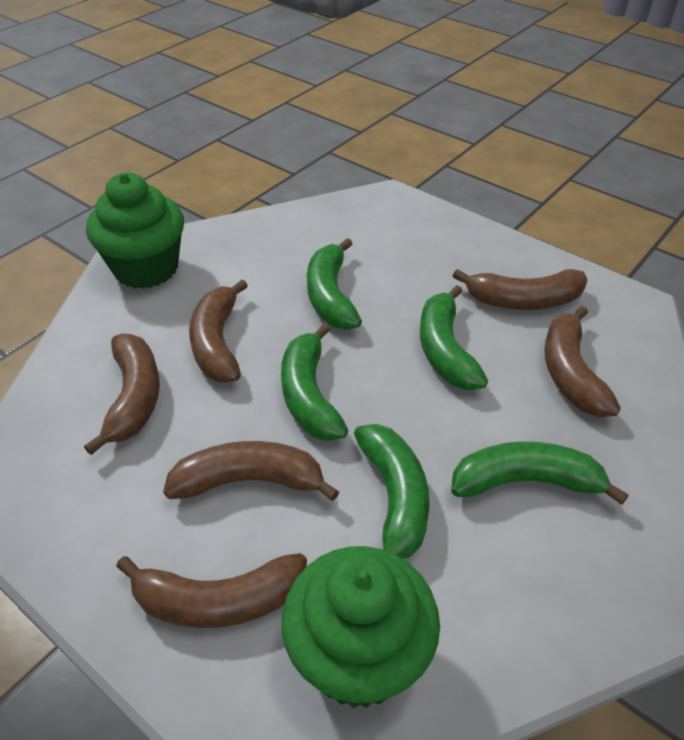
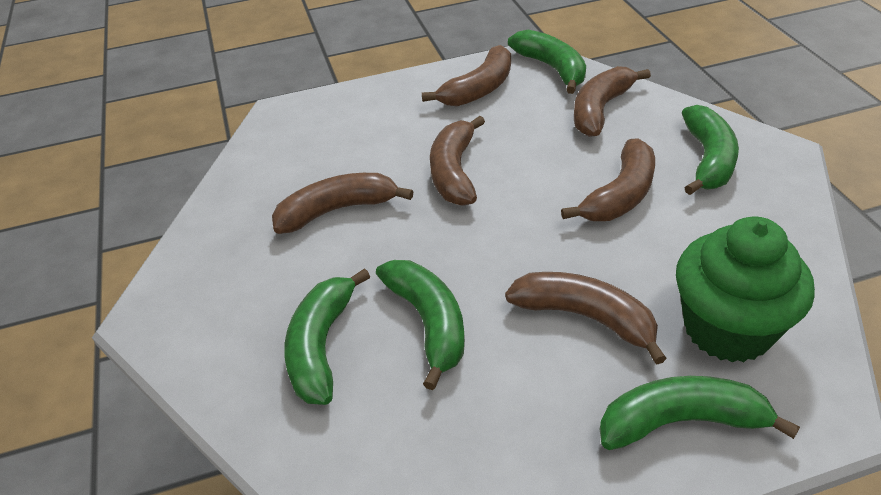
green cupcake: 2 -> 1

